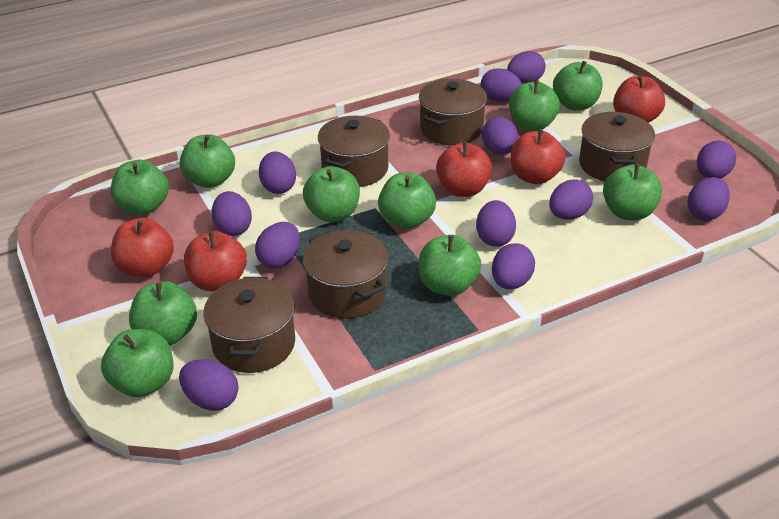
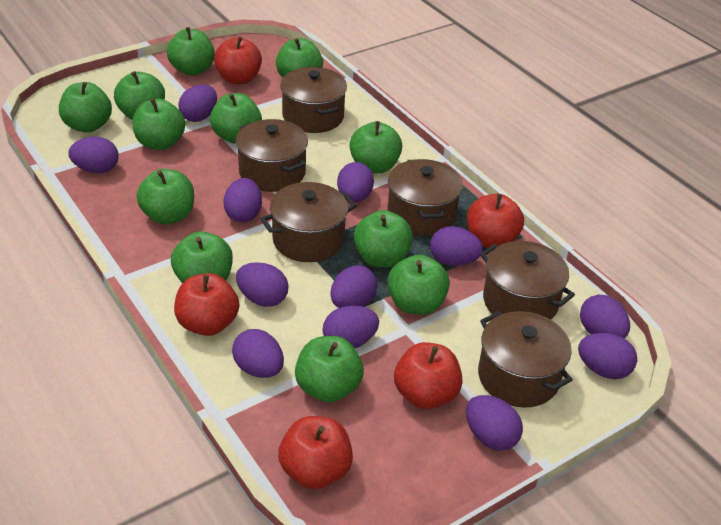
brown pot: 5 -> 6
green apple: 10 -> 12

